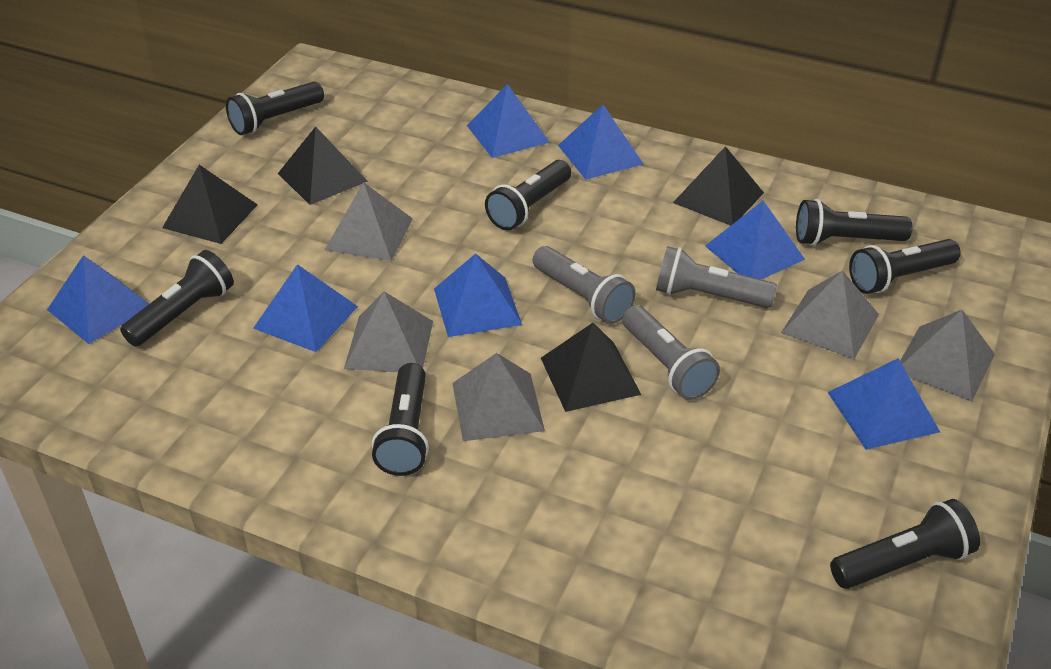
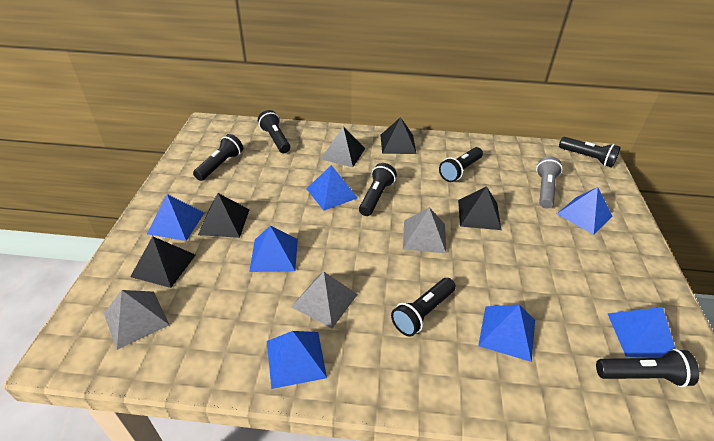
black pyramid: 4 -> 5
grey flashlight: 3 -> 1
grey pyramid: 5 -> 3

